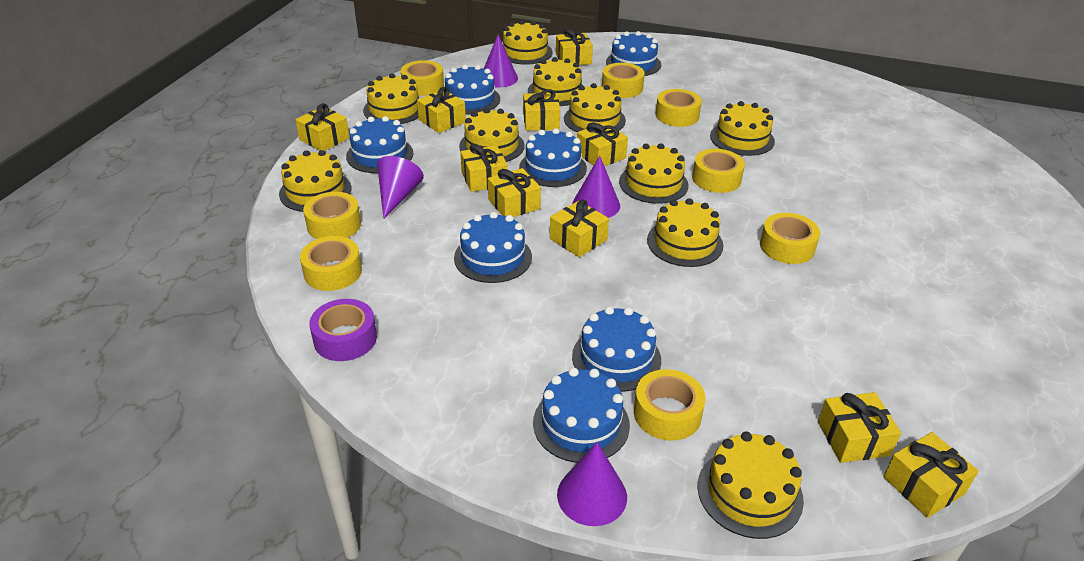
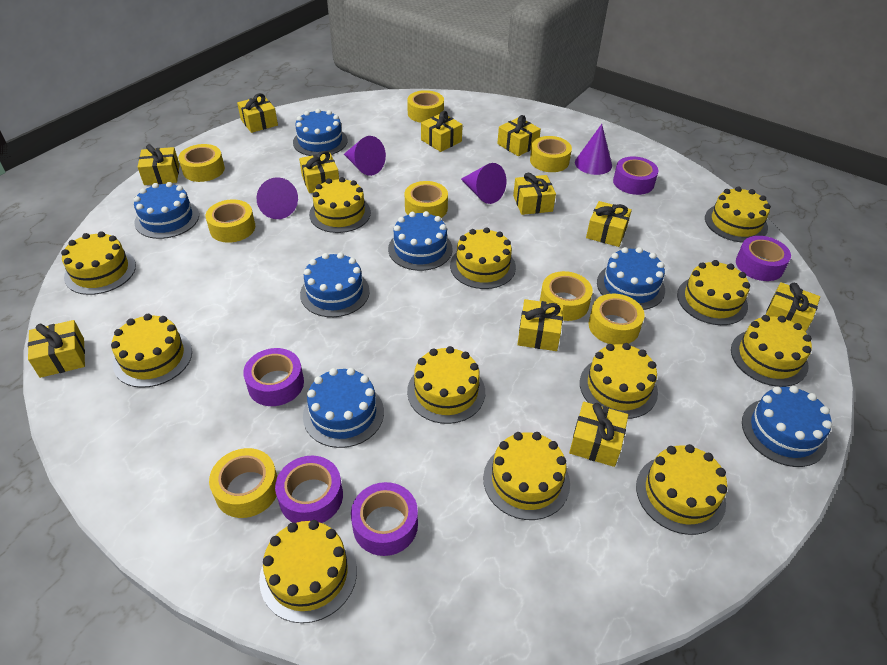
purple tape: 1 -> 5
yellow cake: 10 -> 12
yellow gift: 10 -> 11

